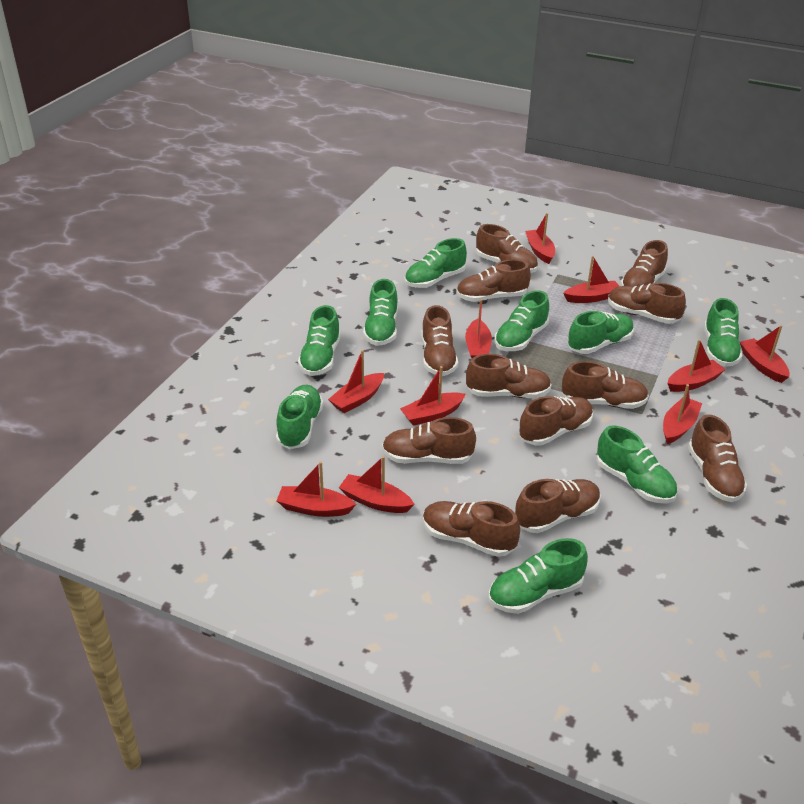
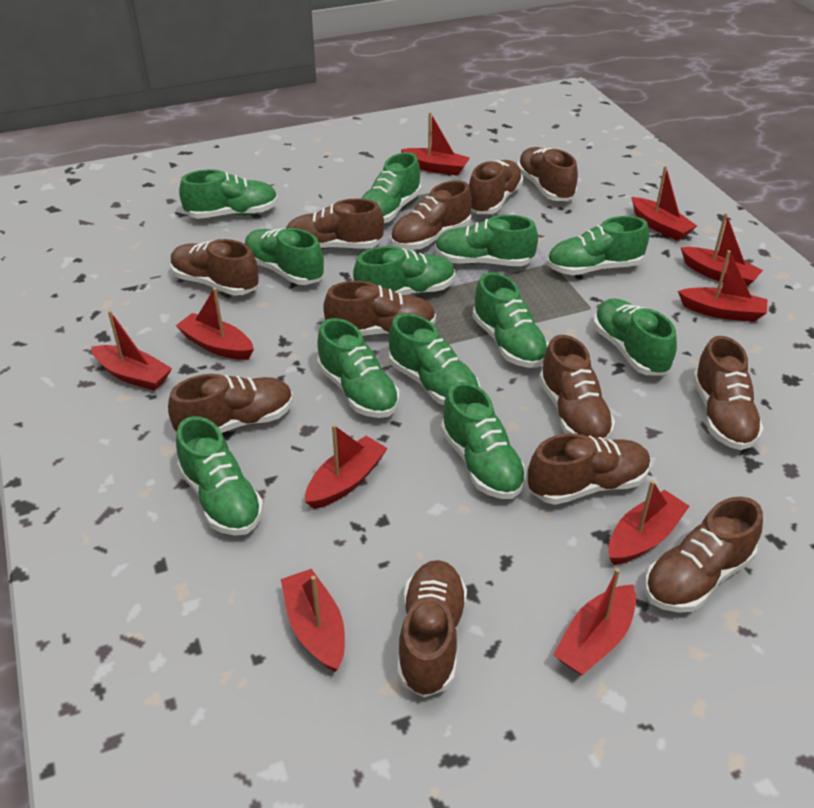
green shoe: 9 -> 12

